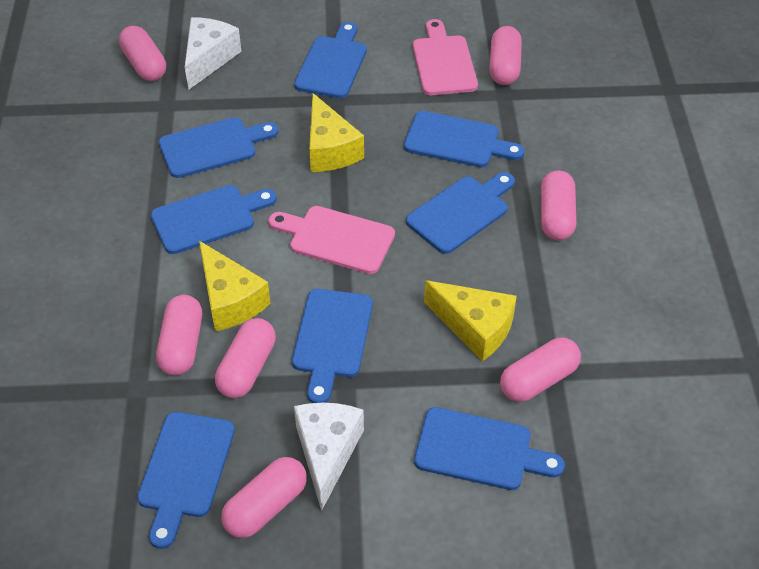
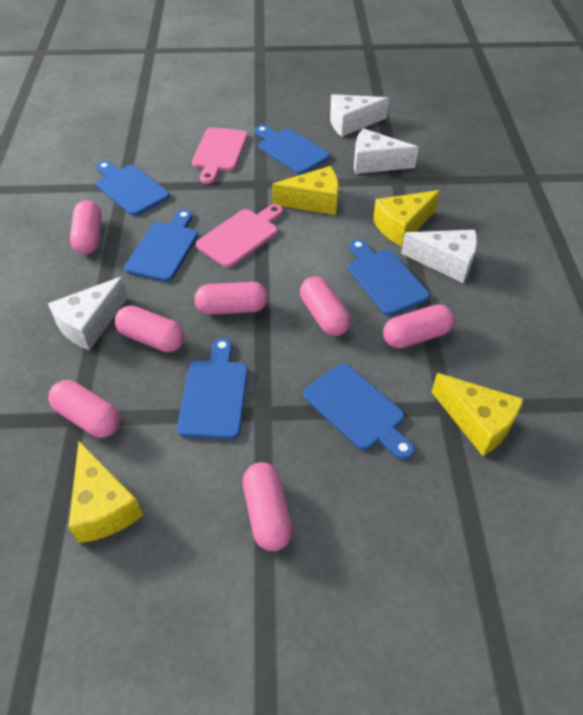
blue cutting board: 8 -> 6
white cheese: 2 -> 4
yellow cheese: 3 -> 4

